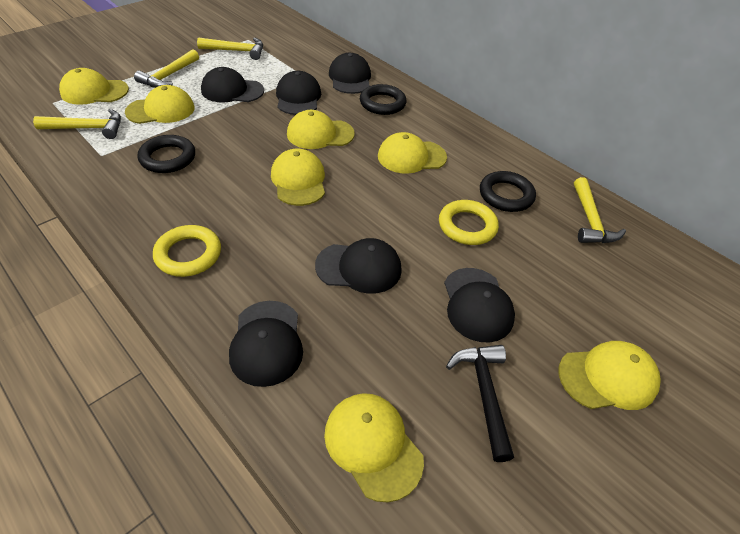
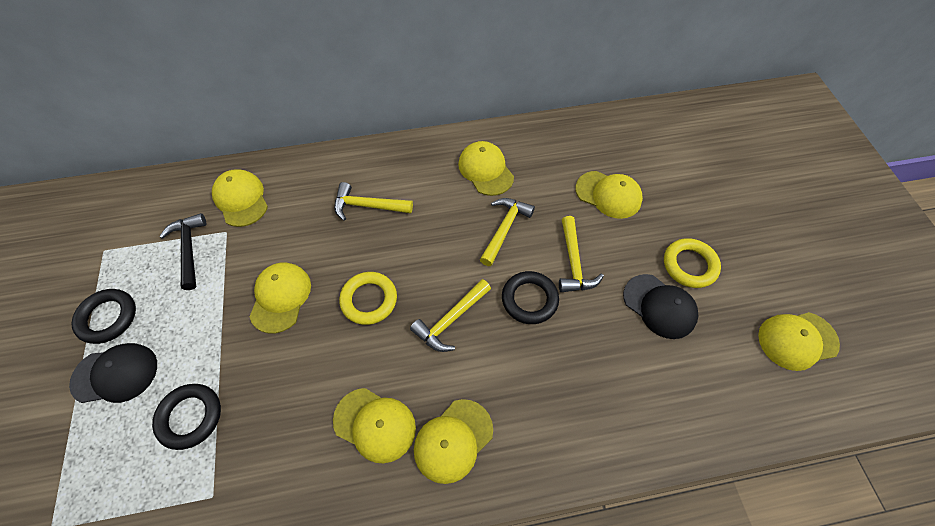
black cap: 6 -> 2

